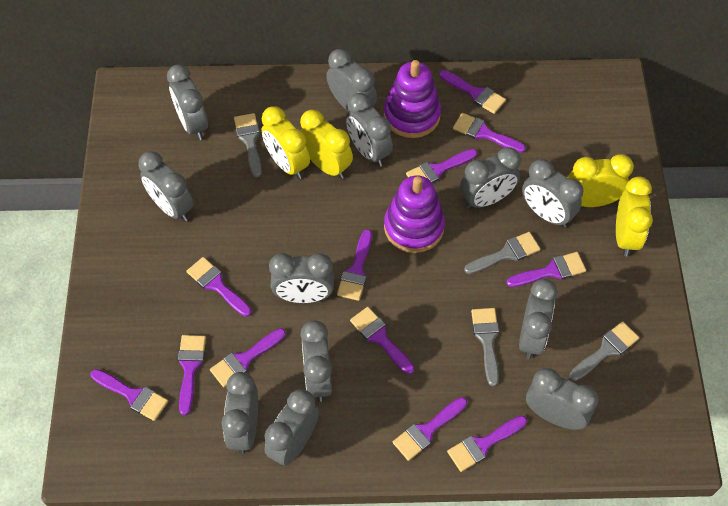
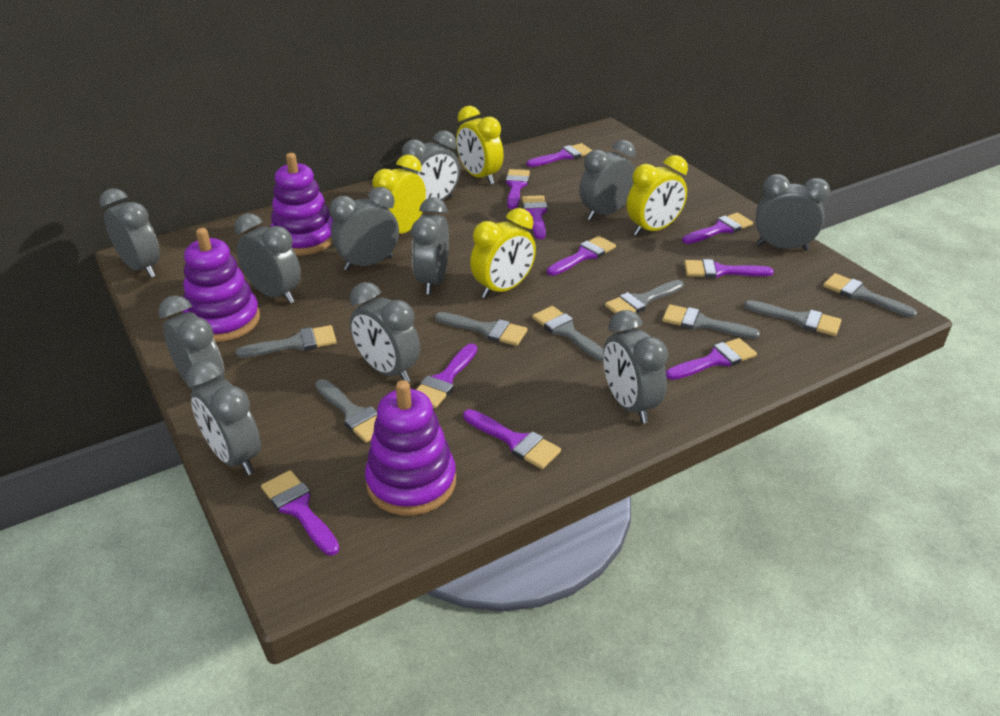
grey brush: 4 -> 8
grey clock: 12 -> 11
purple brush: 12 -> 10
purple stacking toy: 2 -> 3

